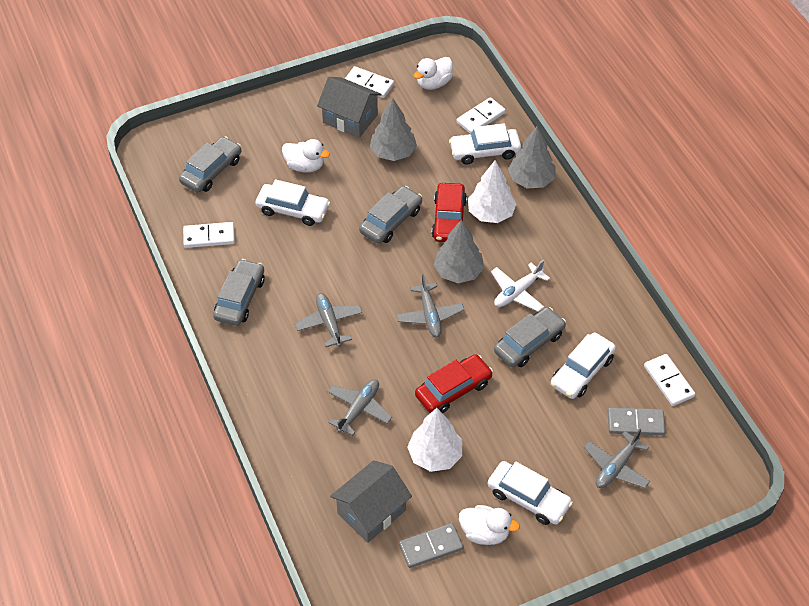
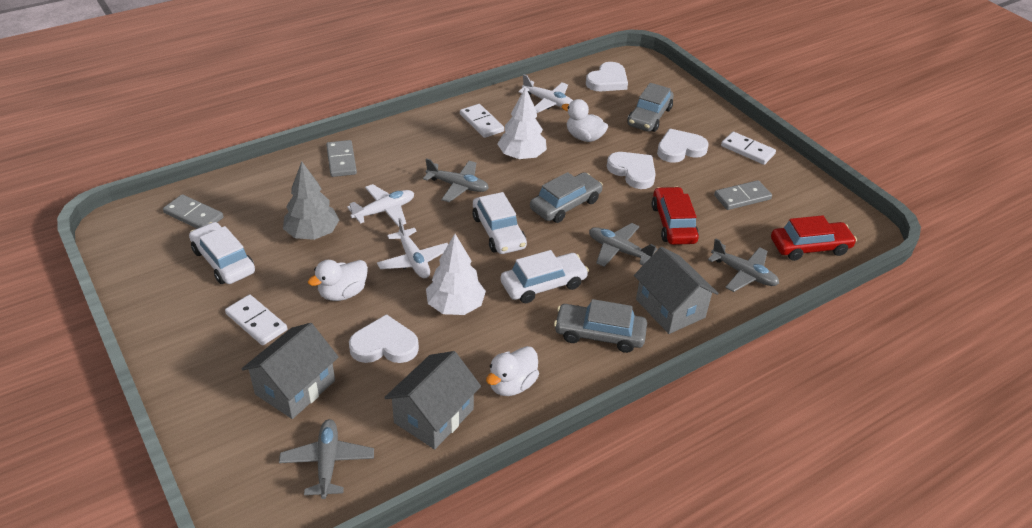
grey car: 4 -> 3
grey domino: 2 -> 3
grey house: 2 -> 3
grey tree: 3 -> 1
white car: 4 -> 3
white domino: 4 -> 3
white heart: 0 -> 4
white plane: 1 -> 3

